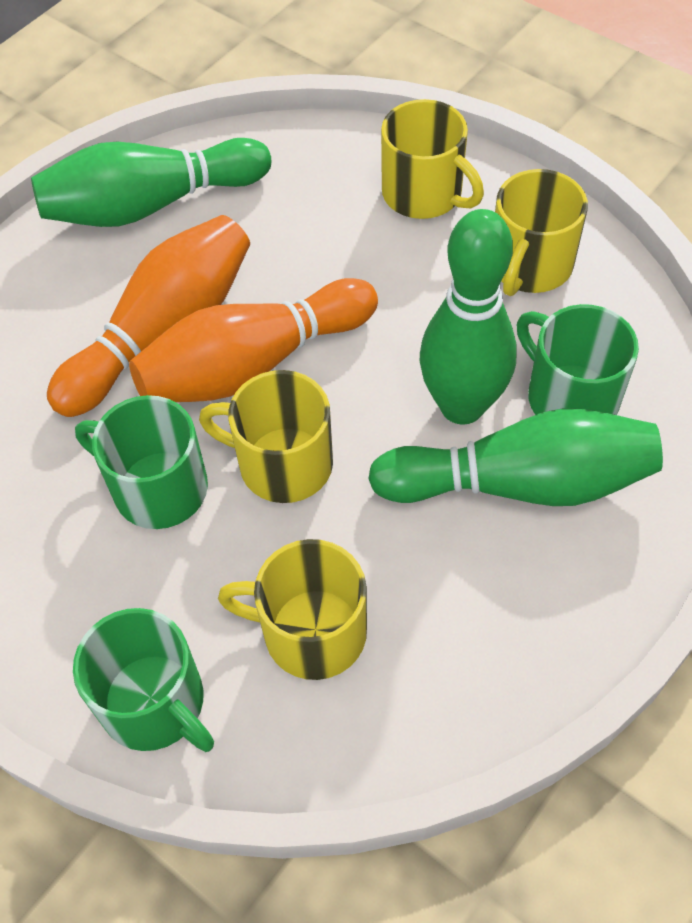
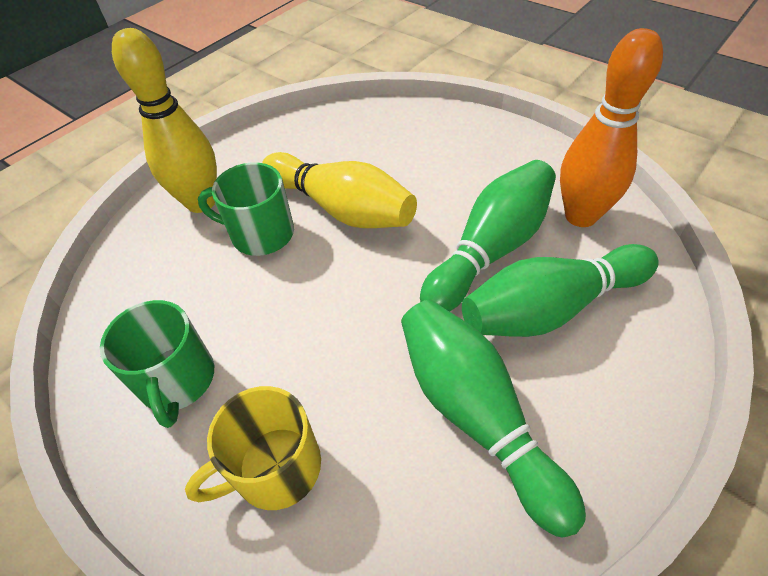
green mug: 3 -> 2
orange bowling pin: 2 -> 1
yellow bowling pin: 0 -> 2
yellow mug: 4 -> 1

